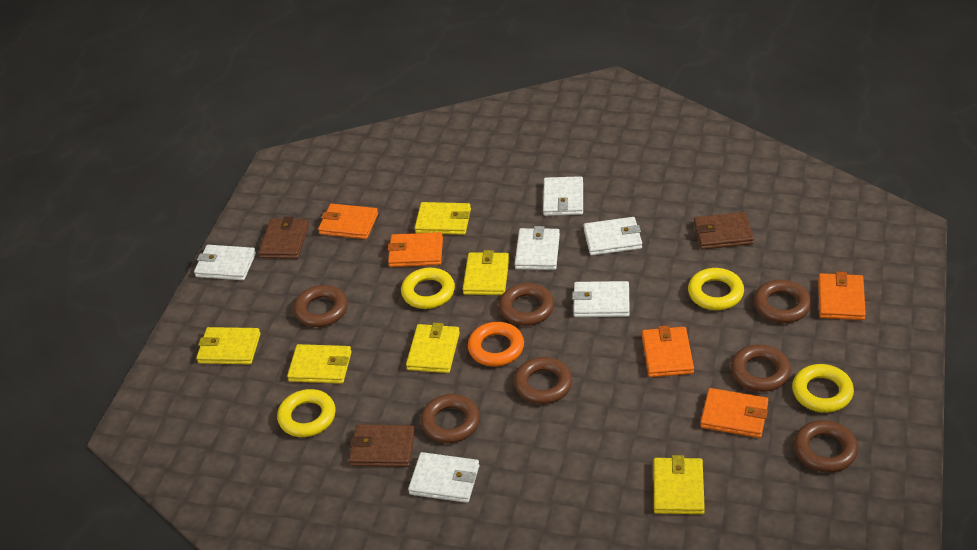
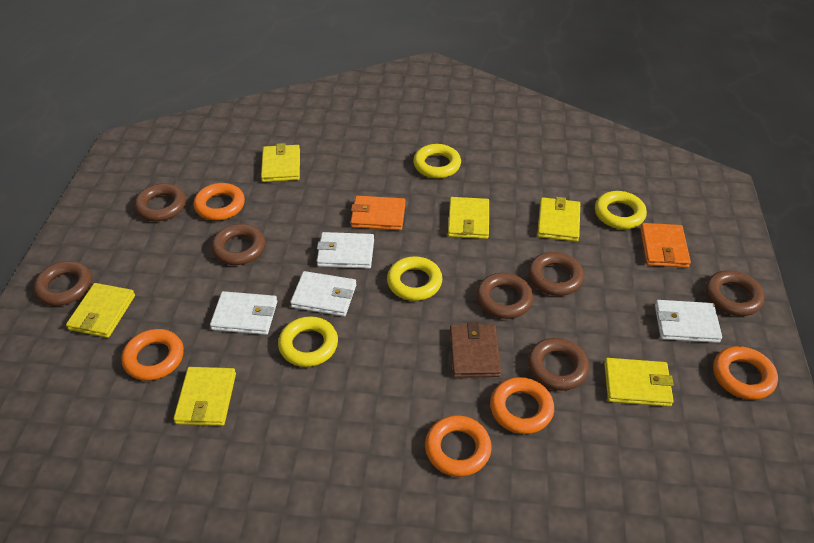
brown wallet: 3 -> 1
orange ring: 1 -> 5
orange wallet: 5 -> 2
white wallet: 6 -> 4

